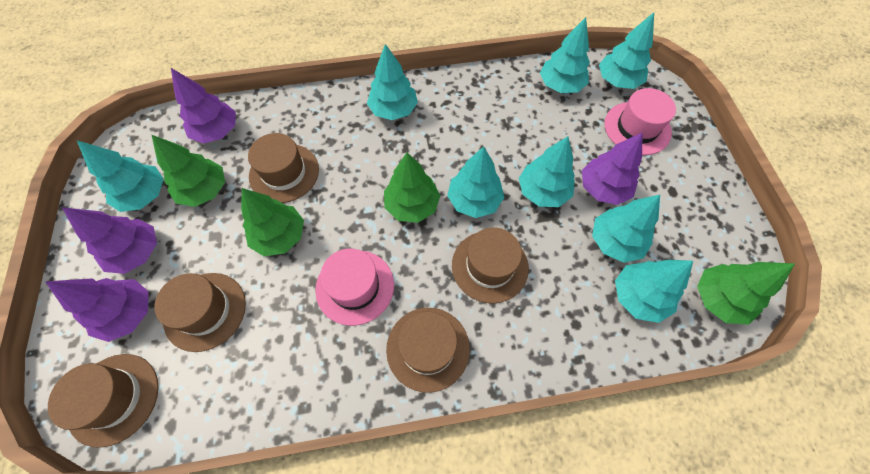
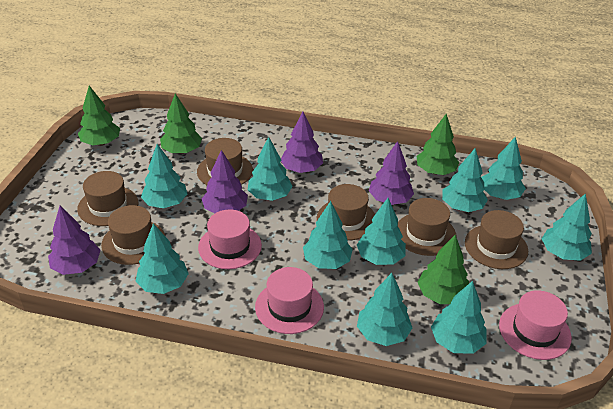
brown hat: 5 -> 6
pink hat: 2 -> 3
turquoise tree: 8 -> 10

